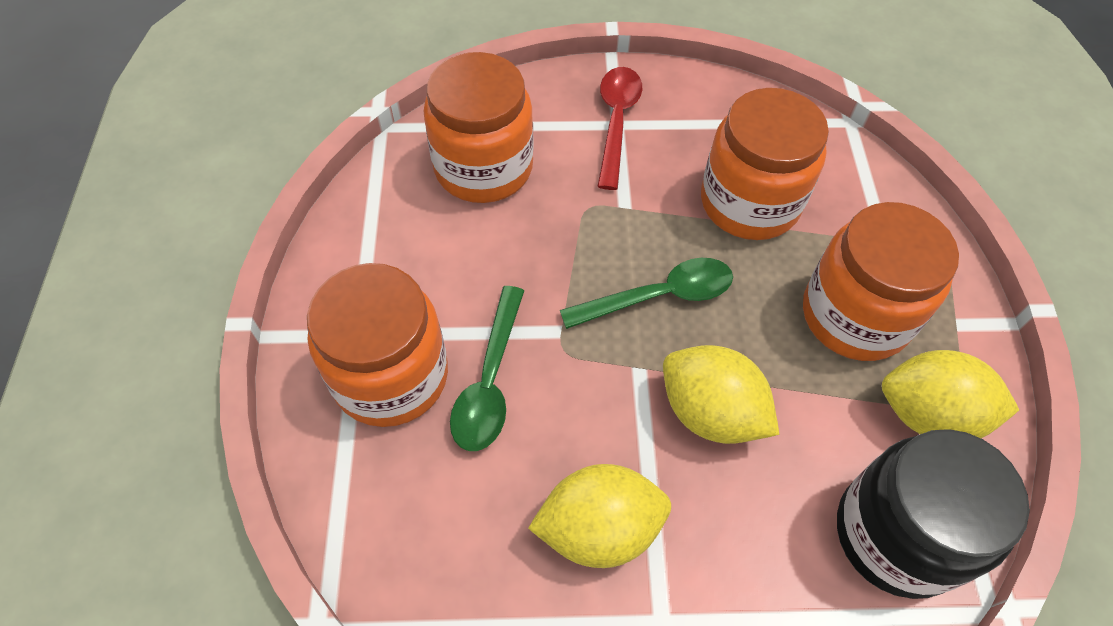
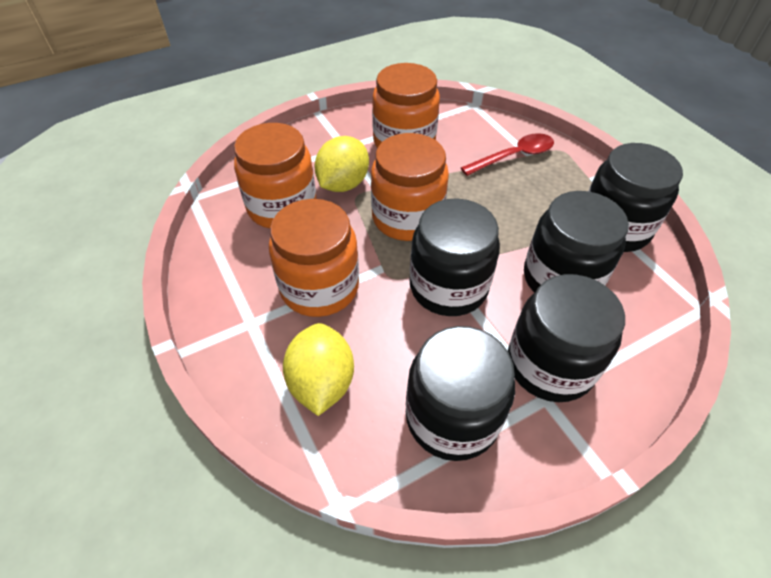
black jar: 1 -> 5
green spoon: 2 -> 0
yellow lemon: 3 -> 2

